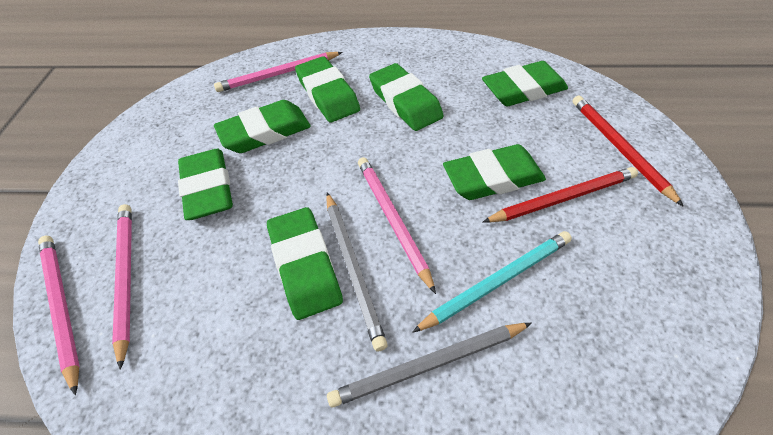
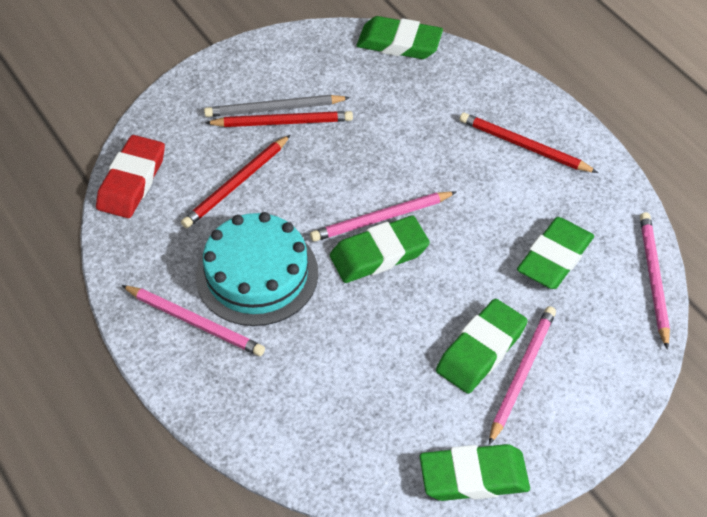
green eraser: 7 -> 5
grey pencil: 2 -> 1
red eraser: 0 -> 1
red pencil: 2 -> 3
turquoise cake: 0 -> 1
turquoise pencil: 1 -> 0

